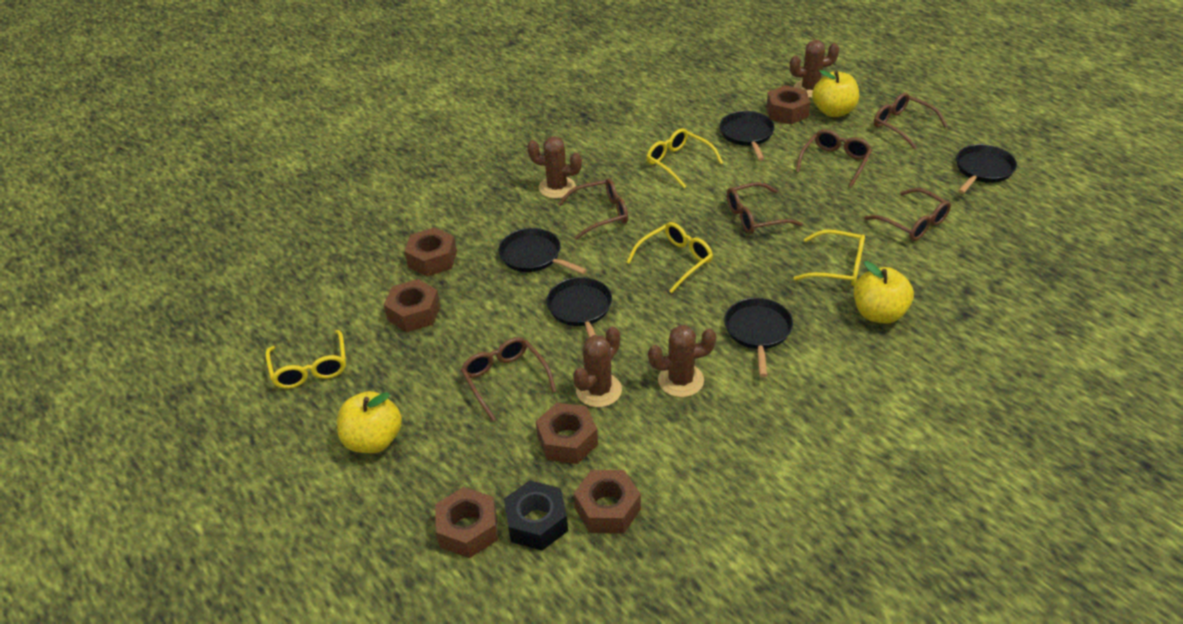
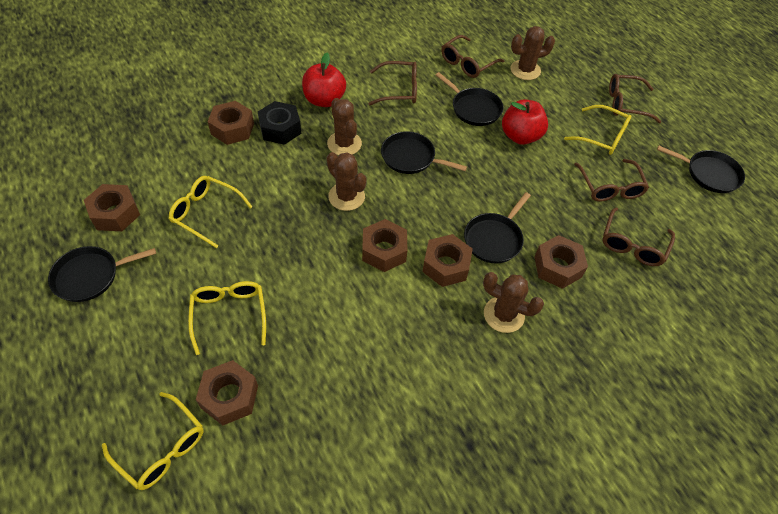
brown glasses: 6 -> 5
red apple: 0 -> 2
yellow apple: 3 -> 0

